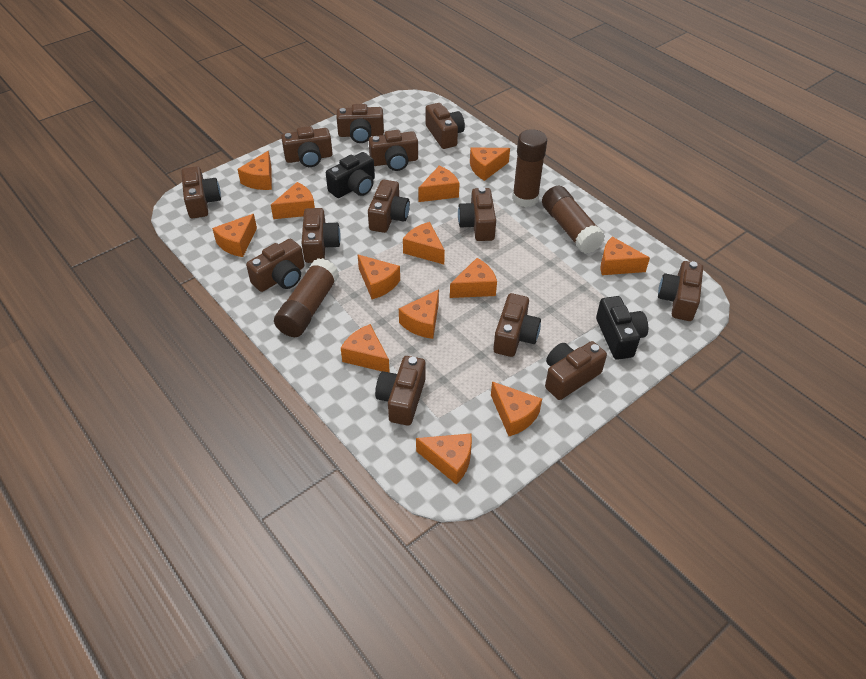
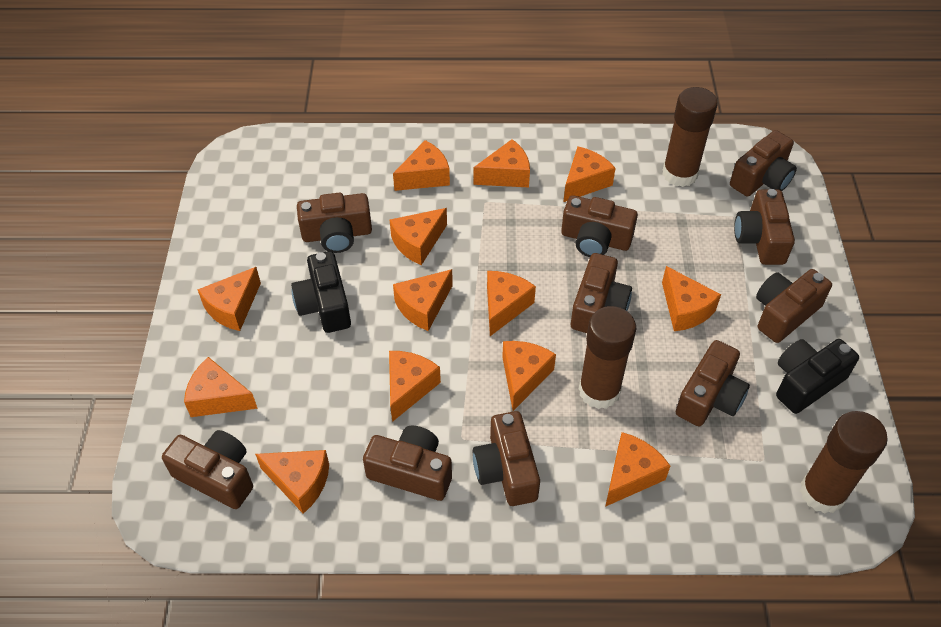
brown camera: 13 -> 10

